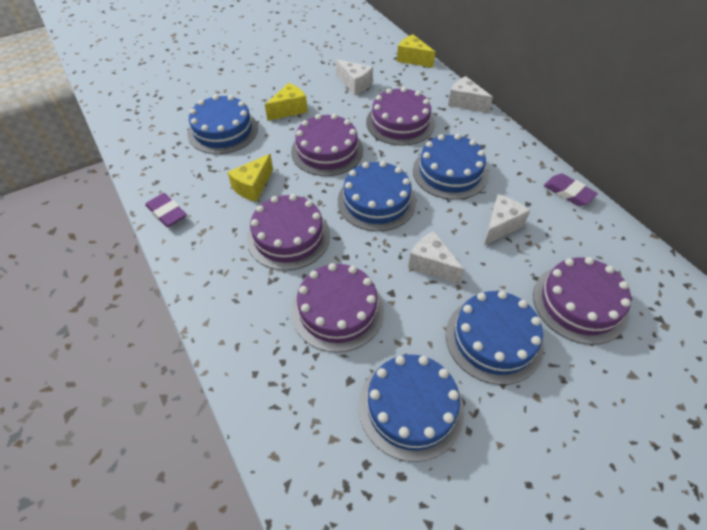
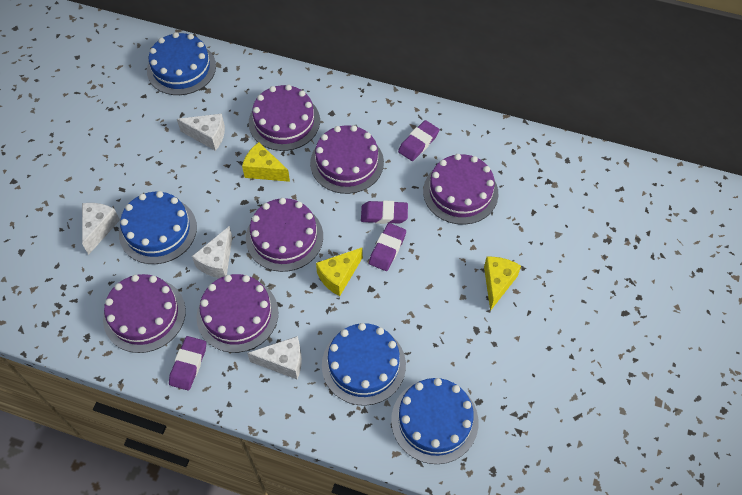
blue cake: 5 -> 4
purple cake: 5 -> 6
purple eraser: 2 -> 4

